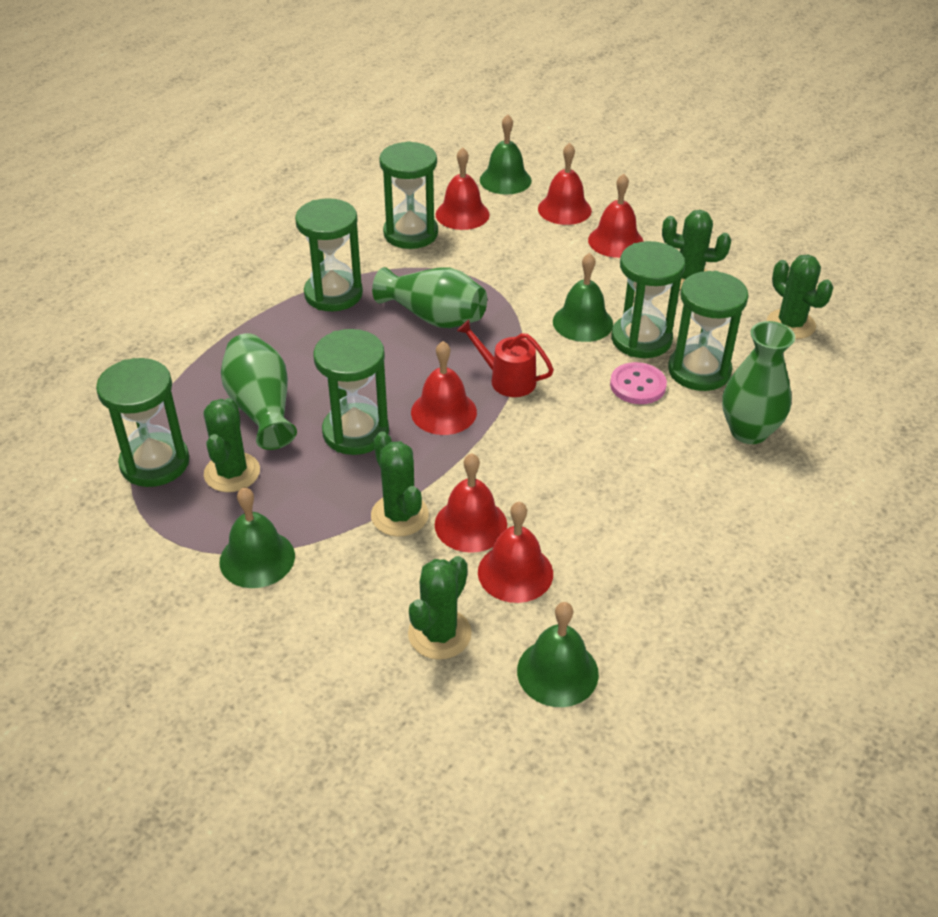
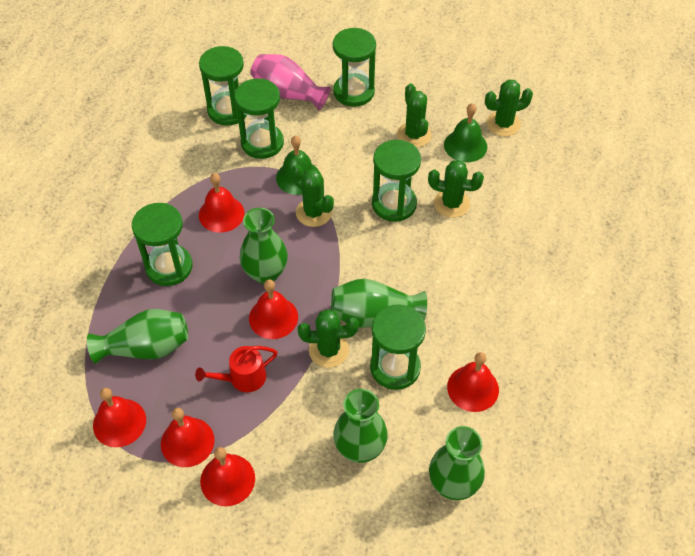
green bell: 4 -> 2
green vase: 3 -> 5
pink button: 1 -> 0
pink vase: 0 -> 1

